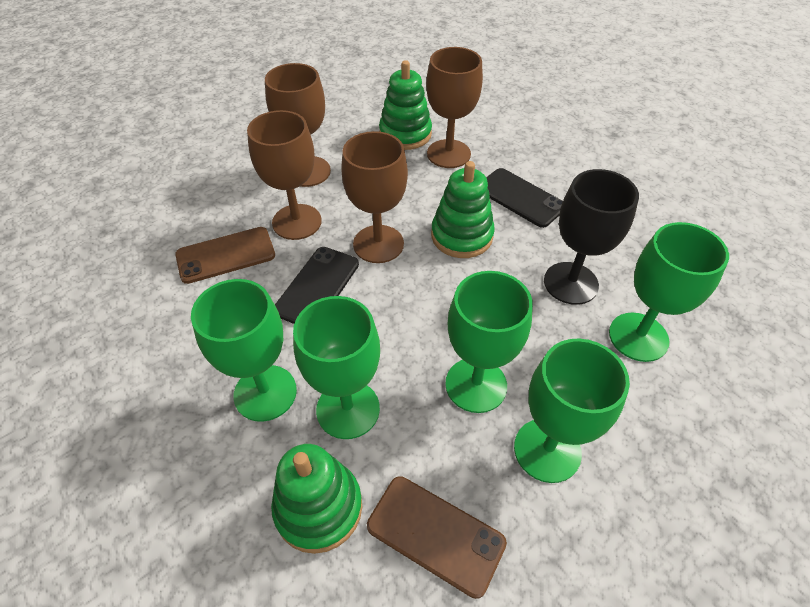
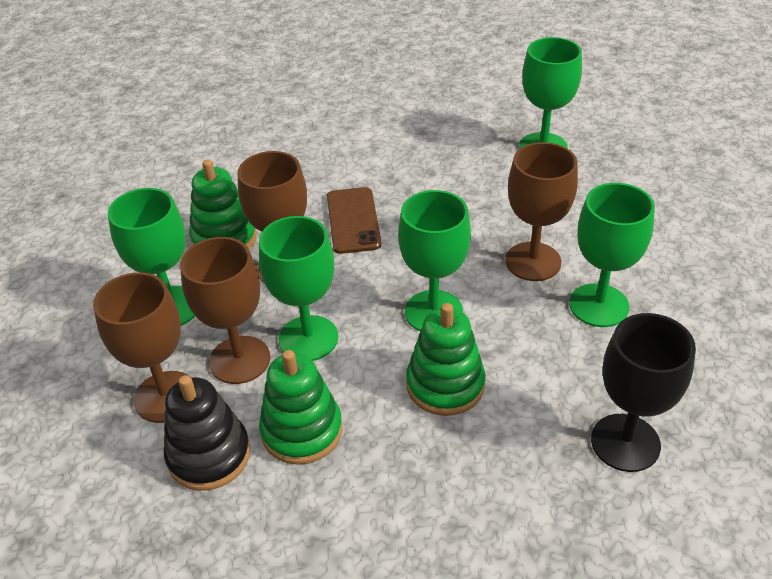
black phone: 2 -> 0
black stacking toy: 0 -> 1
brown phone: 2 -> 1

